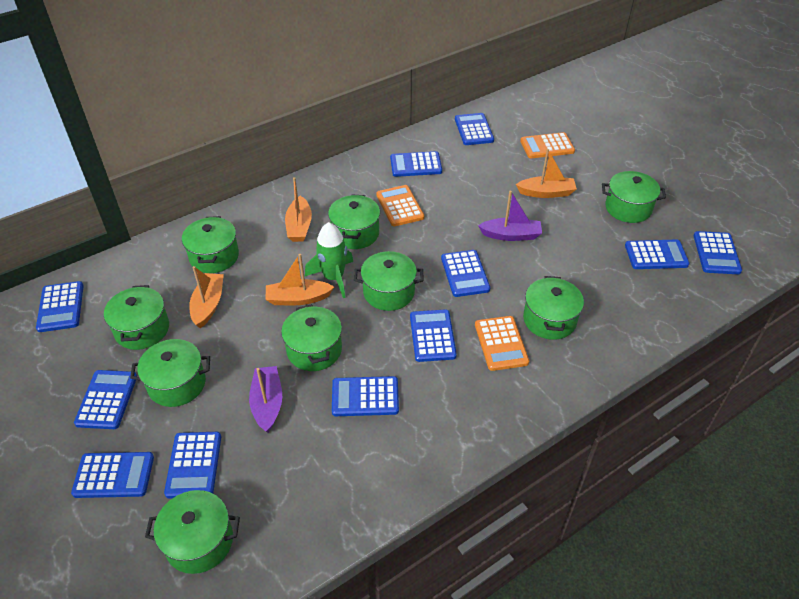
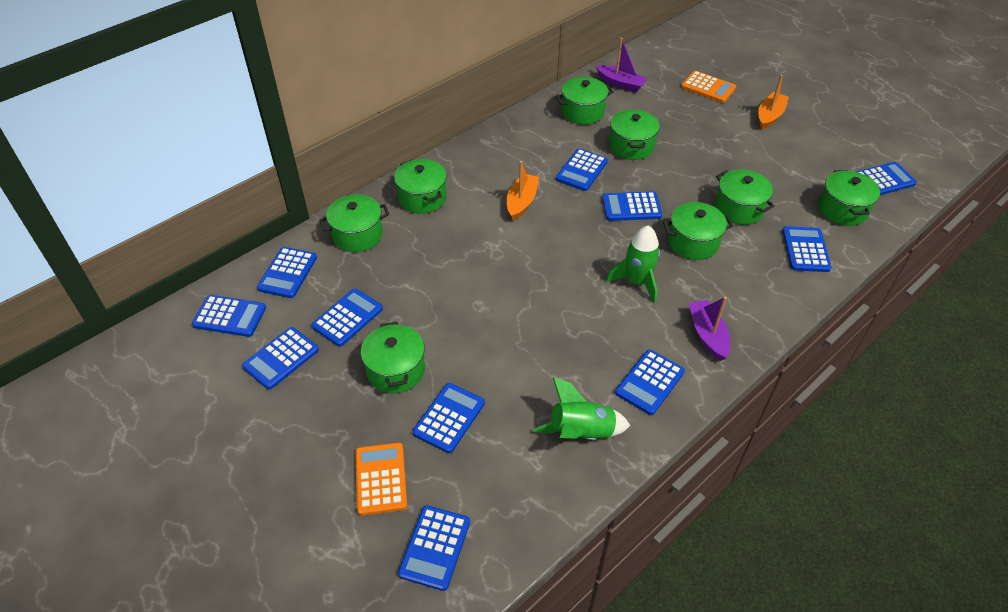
green pot: 9 -> 8
green rocket: 1 -> 2
orange boat: 4 -> 2
orange calculator: 3 -> 2

